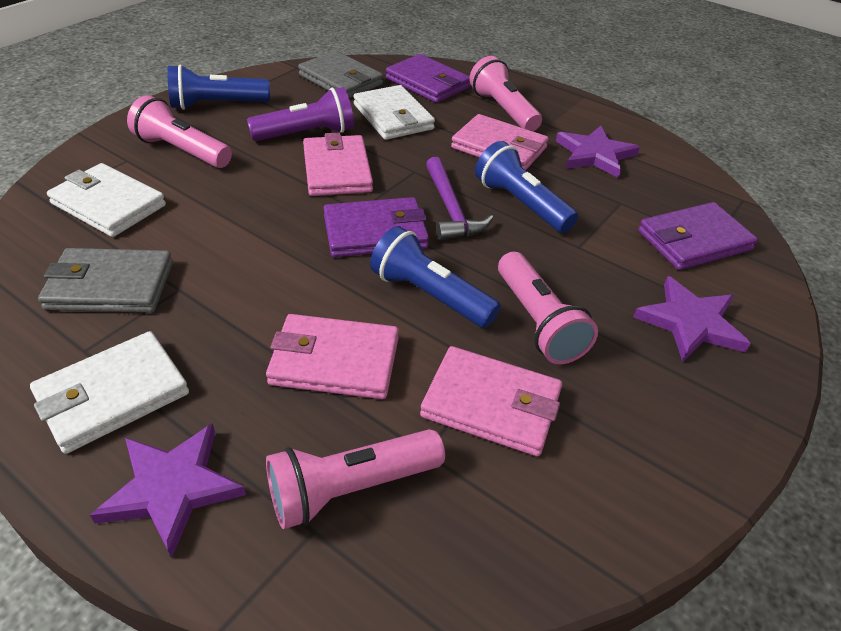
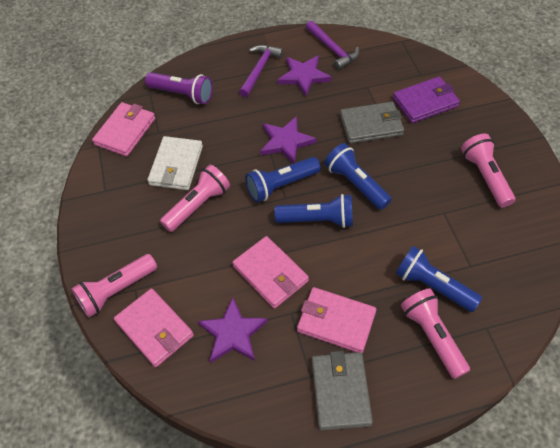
blue flashlight: 3 -> 4
purple hammer: 1 -> 2
purple wallet: 3 -> 1
white wallet: 3 -> 1

